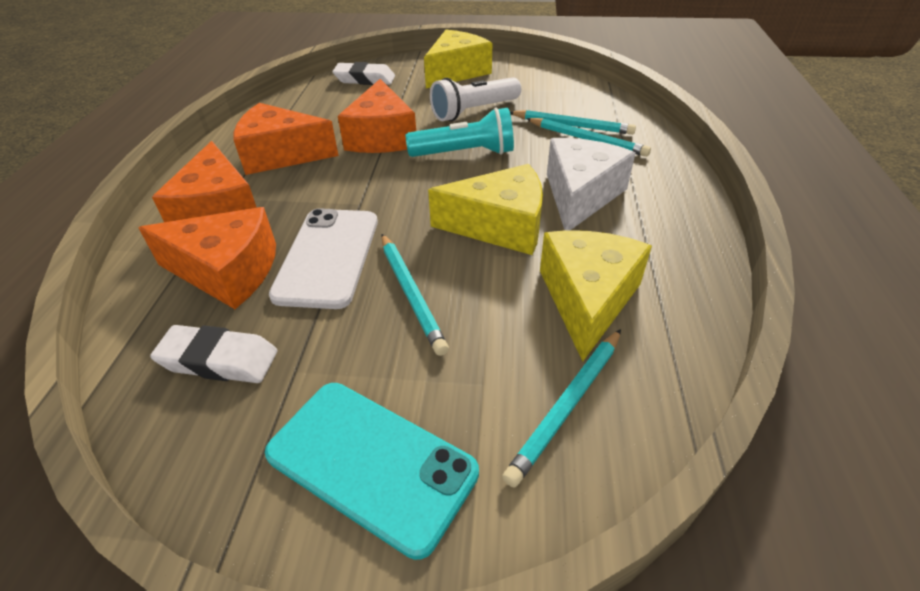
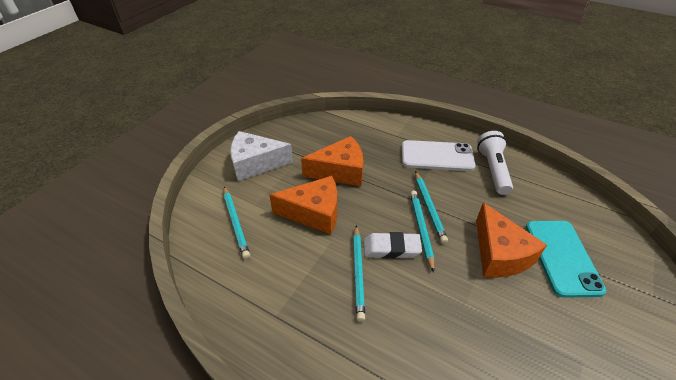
orange cheese: 4 -> 3
turquoise flashlight: 1 -> 0
white eraser: 2 -> 1
yellow cheese: 3 -> 0

